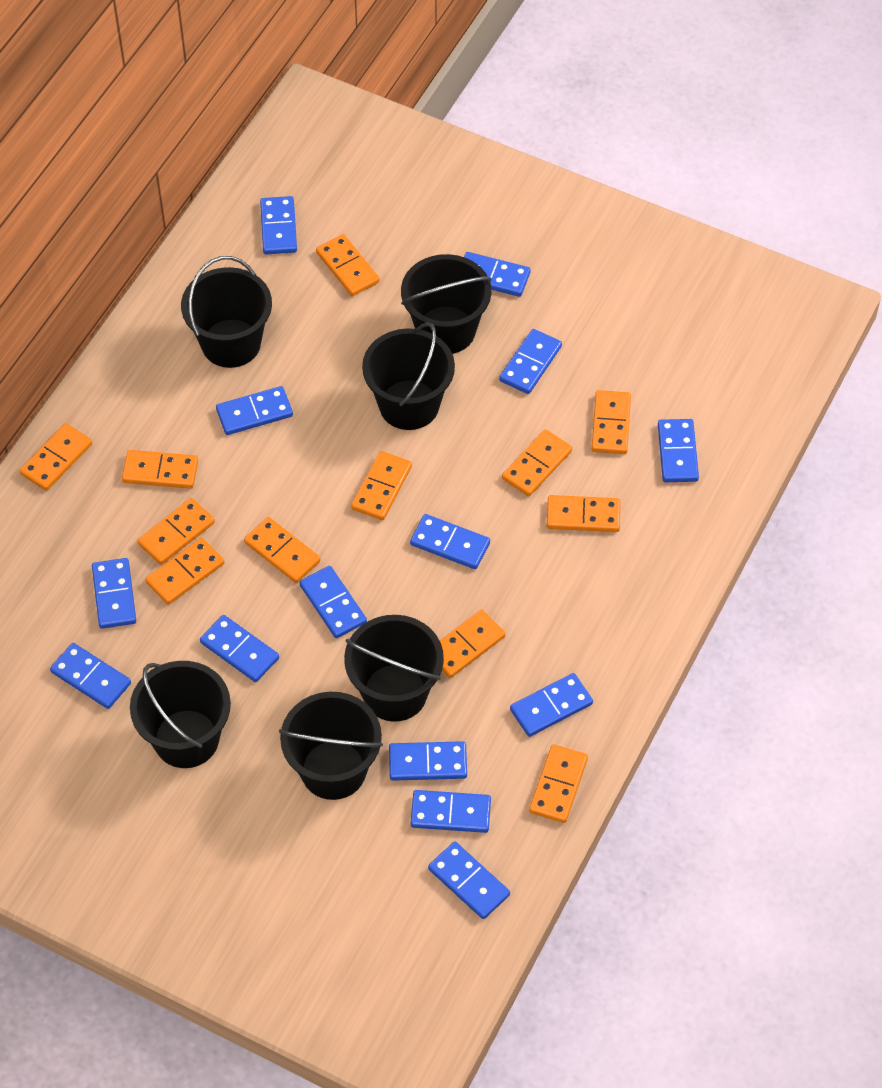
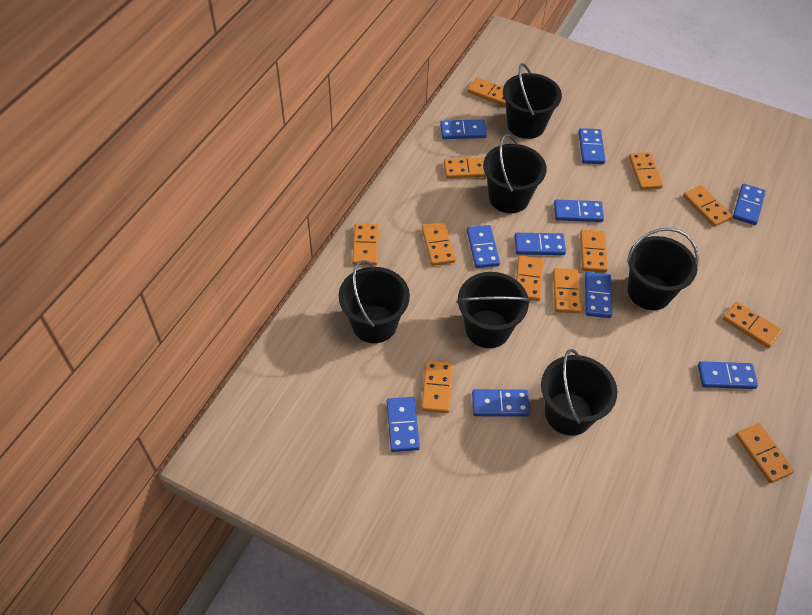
blue domino: 14 -> 10

